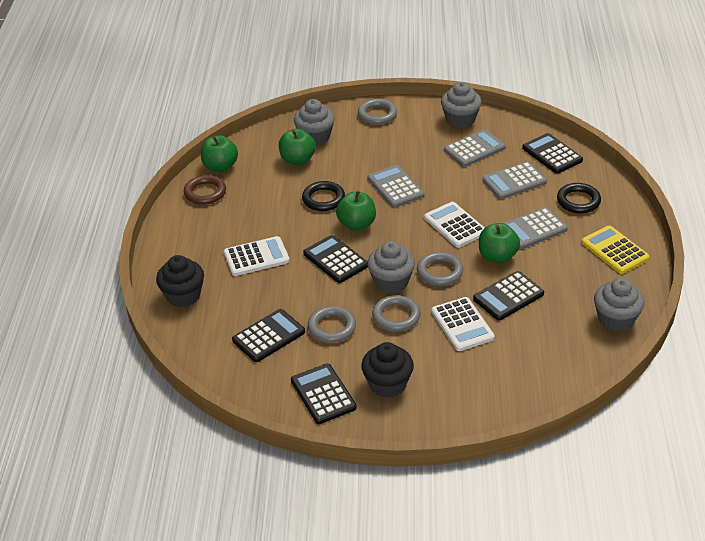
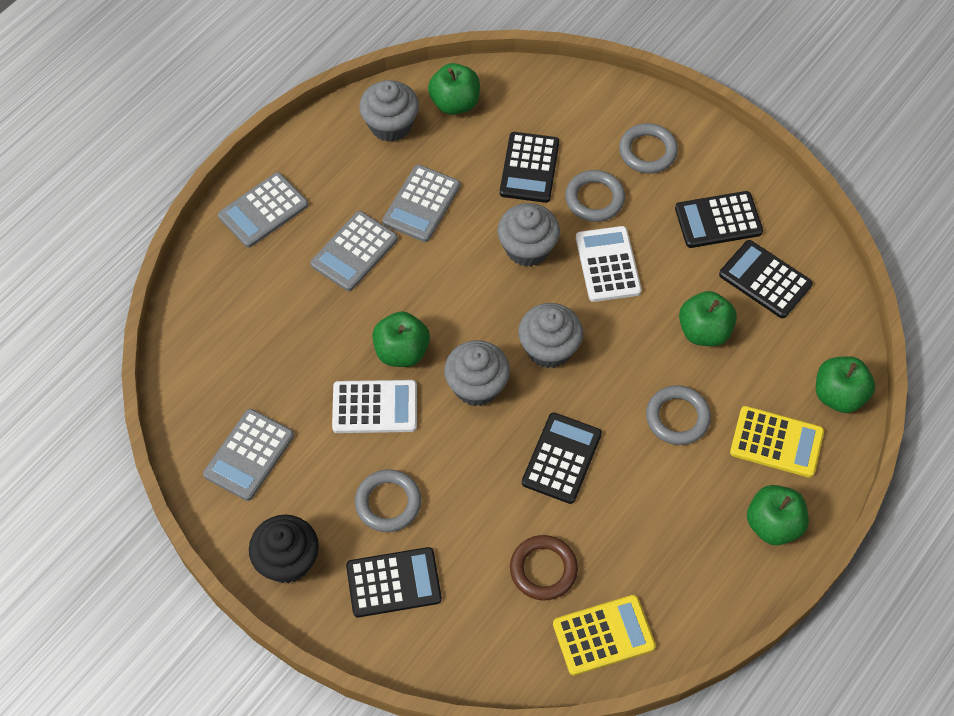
black cupcake: 2 -> 1
black ring: 2 -> 0
green apple: 4 -> 5
white calculator: 3 -> 2
yellow calculator: 1 -> 2

